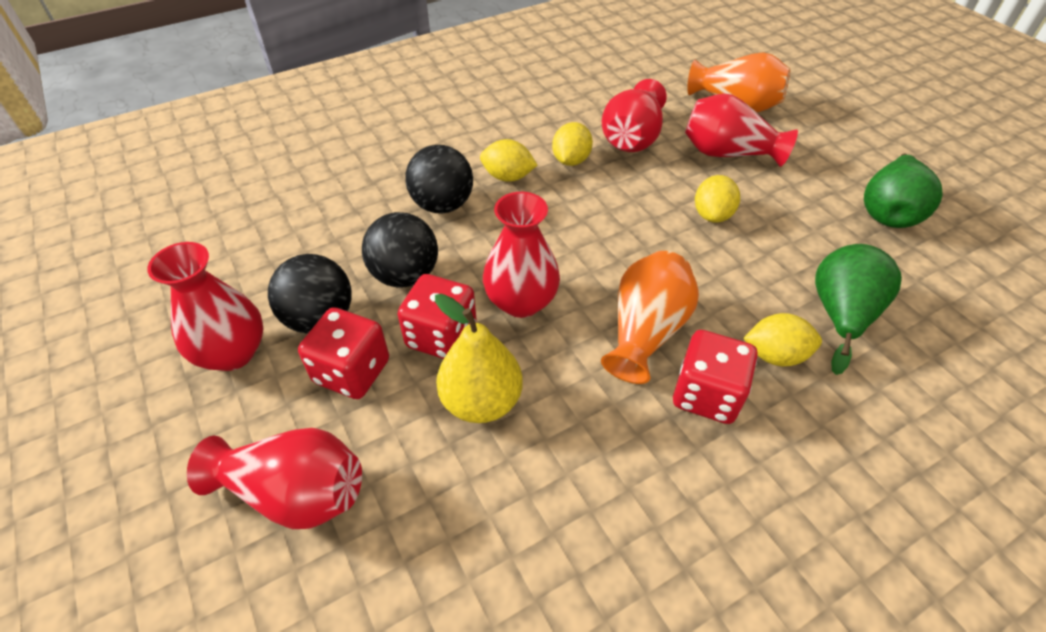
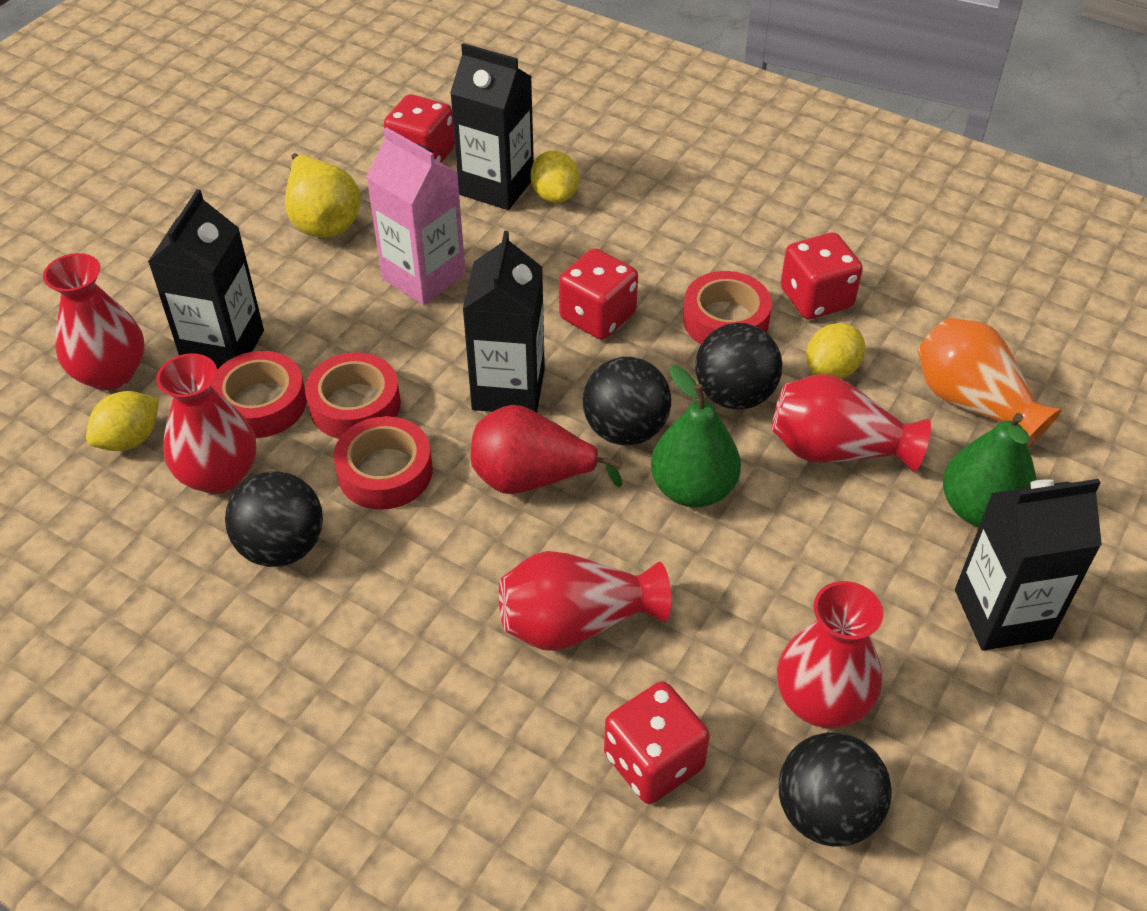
black ball: 3 -> 4
black carton: 0 -> 4
orange vase: 2 -> 1
pink carton: 0 -> 1
red dice: 3 -> 4
red pear: 0 -> 1
red tape: 0 -> 4
yellow lemon: 4 -> 3

